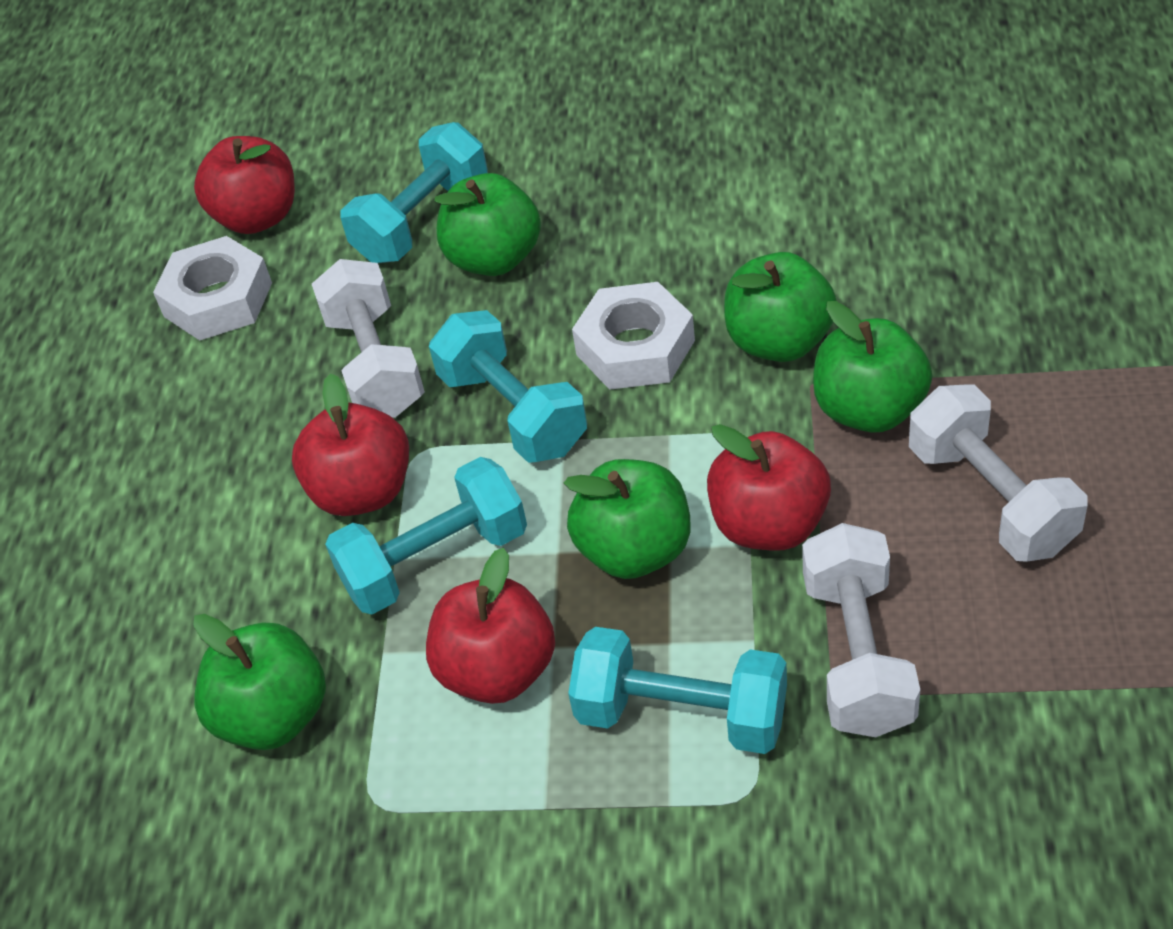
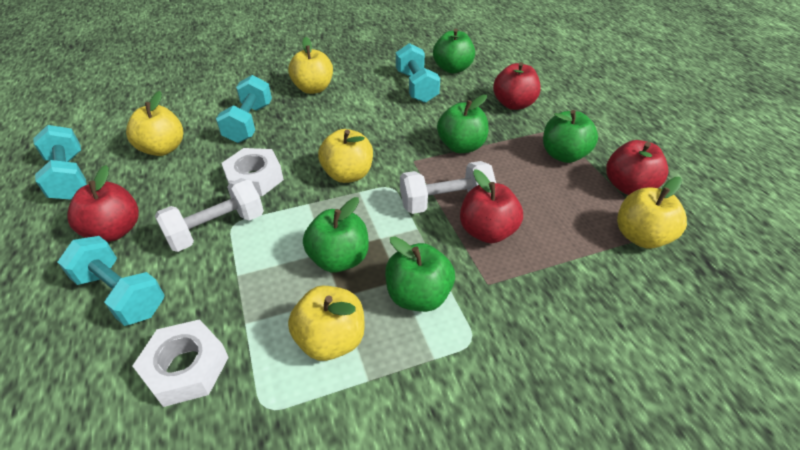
white dumbbell: 3 -> 2
yellow apple: 0 -> 5

